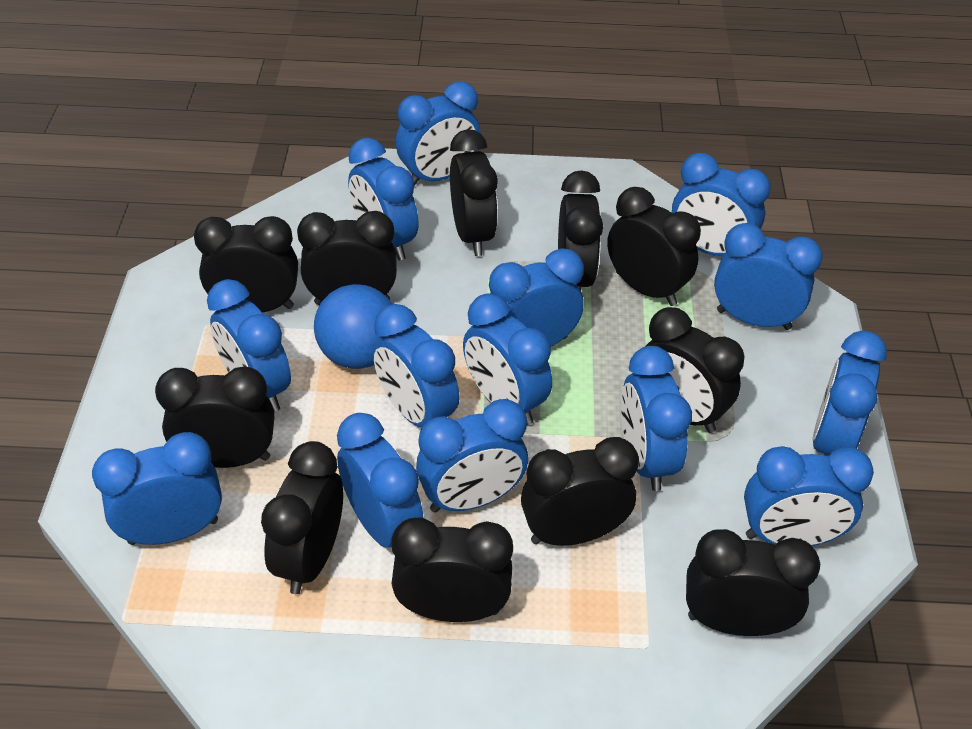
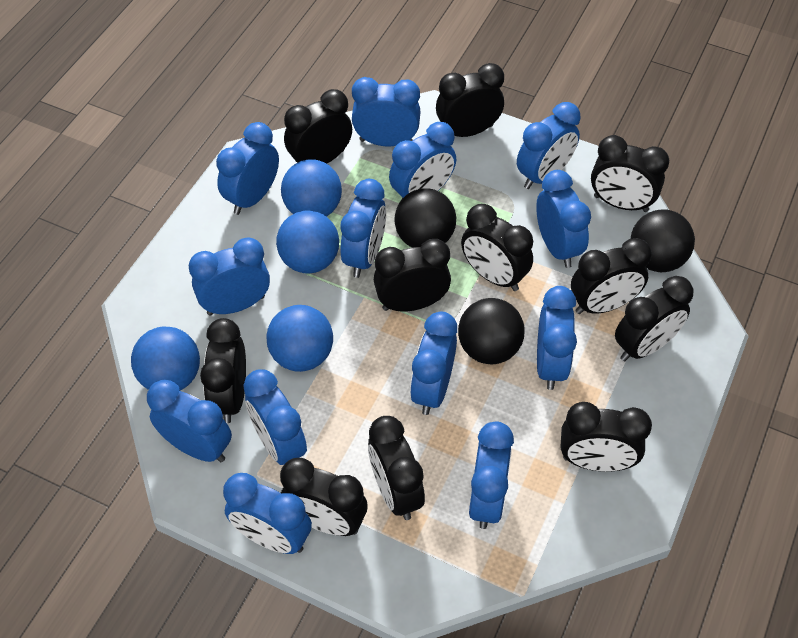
black ball: 0 -> 3
blue ball: 1 -> 4
blue clock: 14 -> 13

